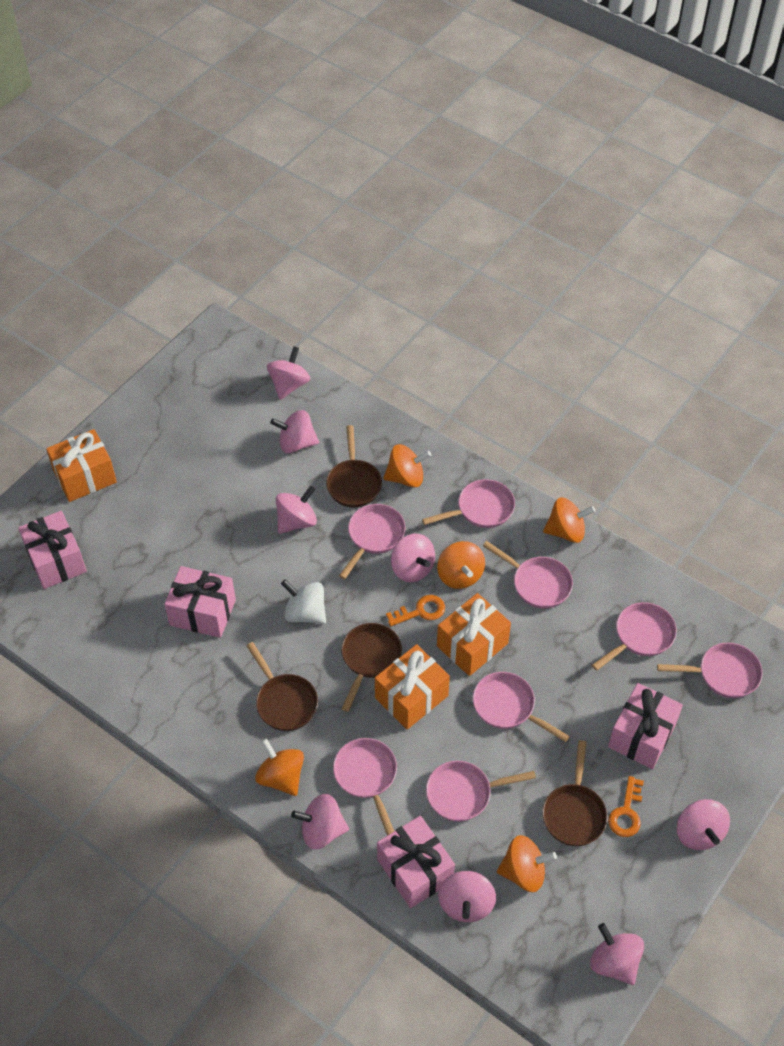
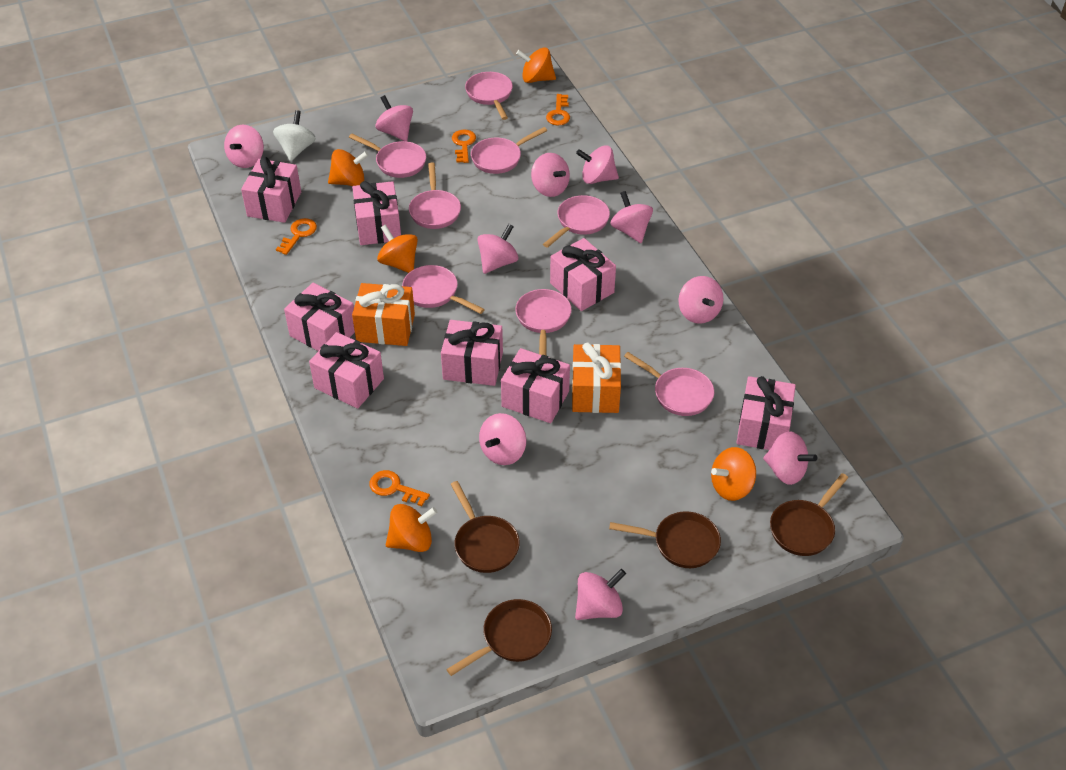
orange gift: 3 -> 2
orange key: 2 -> 4
pink gift: 4 -> 8
pink spinning top: 8 -> 10

